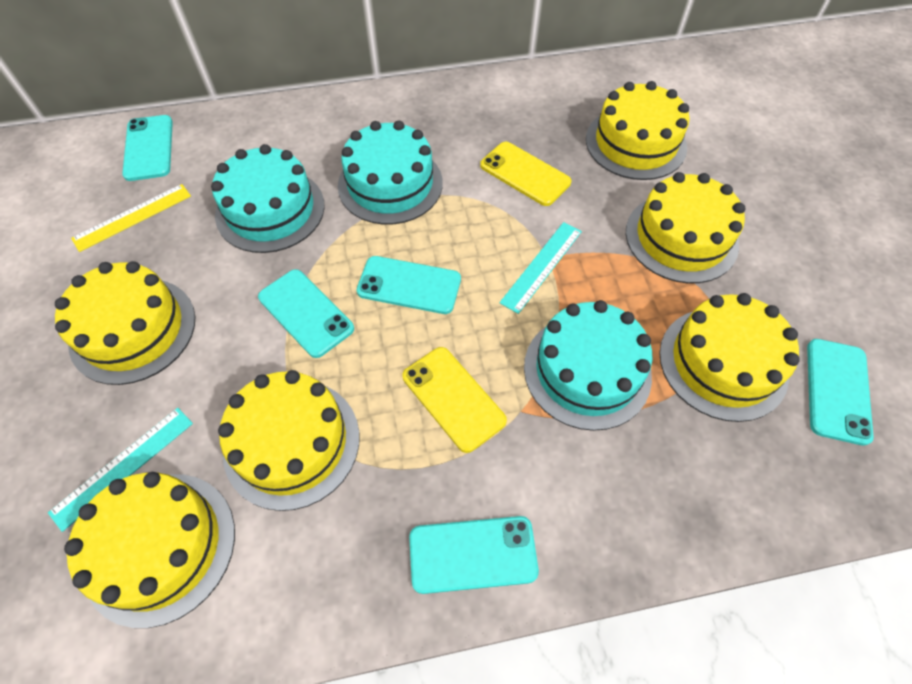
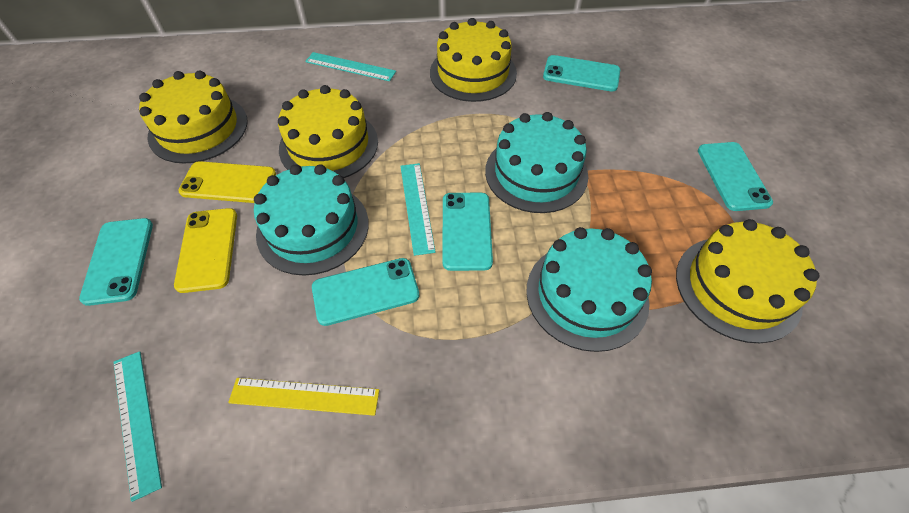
turquoise ruler: 2 -> 3
yellow cake: 6 -> 4

